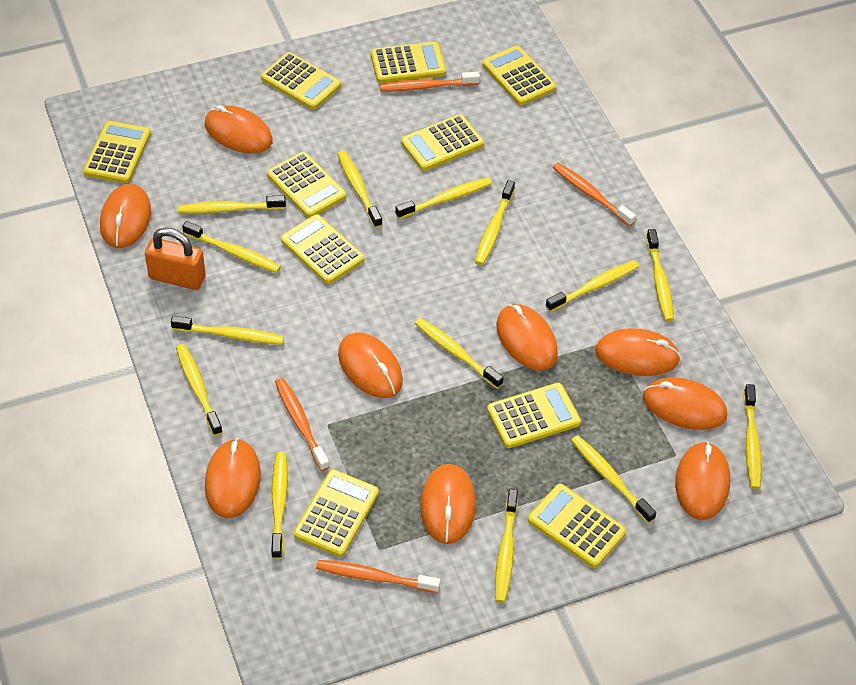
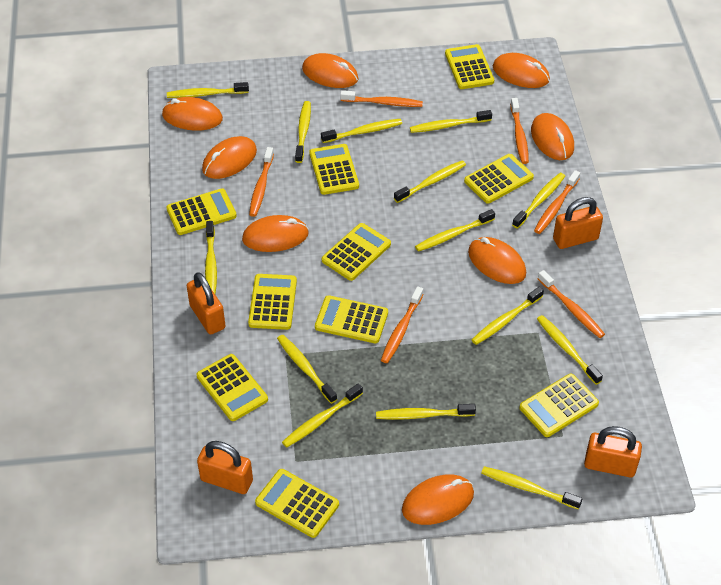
orange mouse: 9 -> 8
orange padlock: 1 -> 4
orange toothbrush: 4 -> 6

